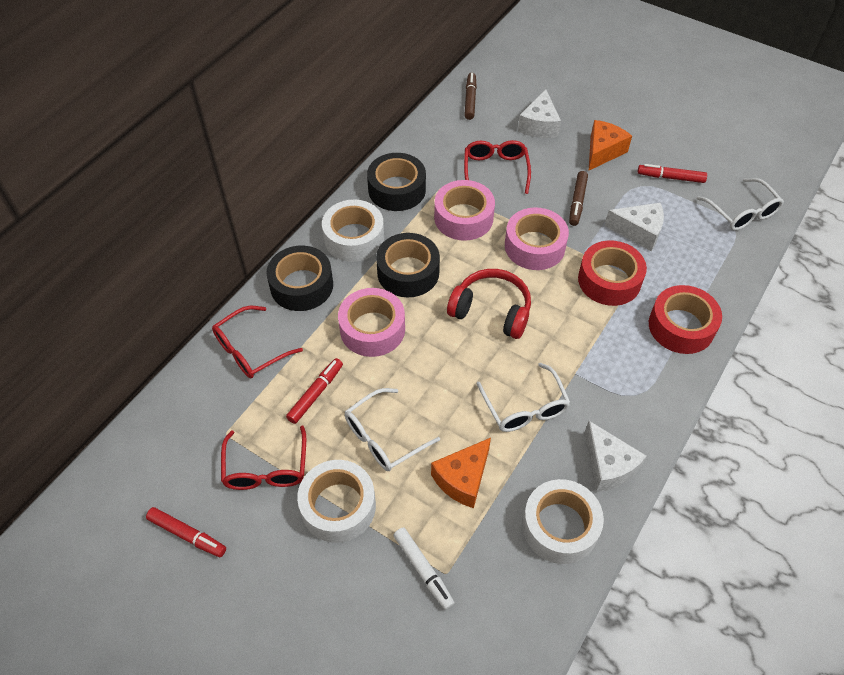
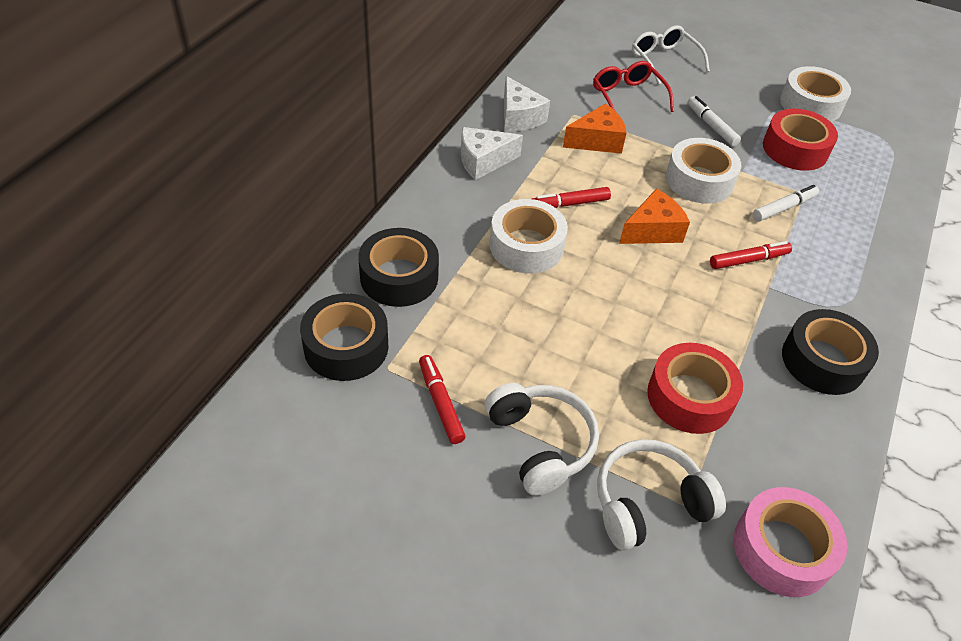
brown marker: 2 -> 0
pink tape: 3 -> 1
red glasses: 3 -> 1
red headphones: 1 -> 0
white cheese: 3 -> 2
white glasses: 3 -> 1
white headphones: 0 -> 2
white marker: 1 -> 2

